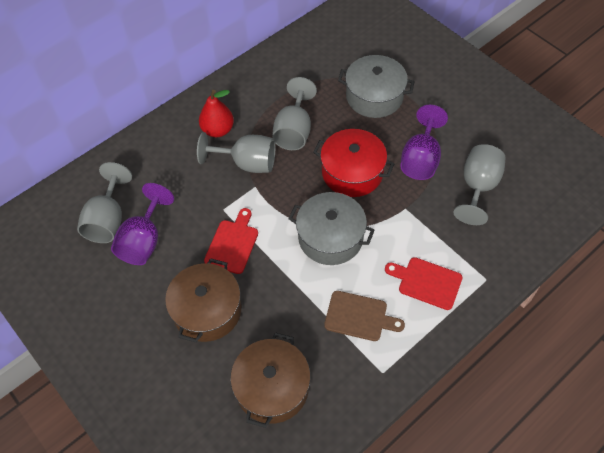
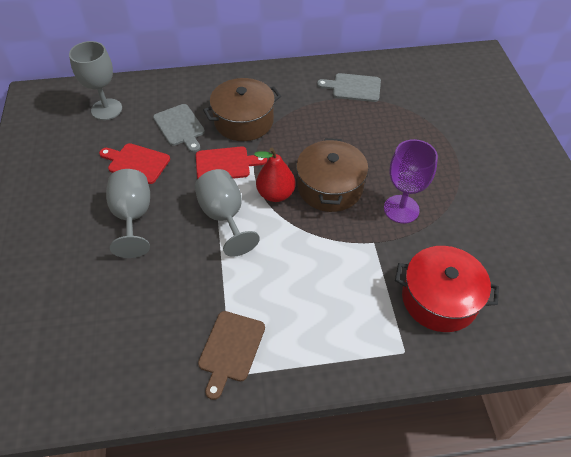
grey cutting board: 0 -> 2
grey goblet: 4 -> 3
grey pot: 2 -> 0
purple goblet: 2 -> 1

